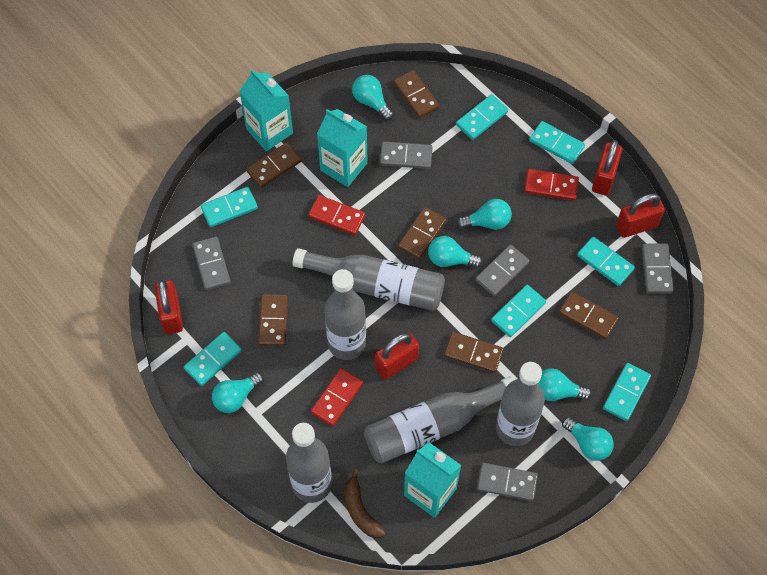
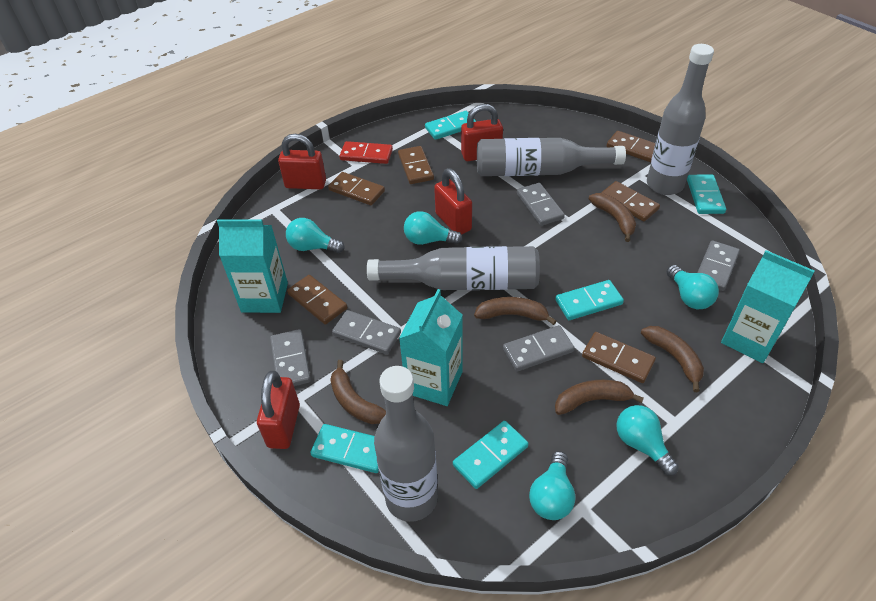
brown banana: 1 -> 5
grey bottle: 5 -> 4
red domino: 3 -> 1
turquoise domino: 7 -> 5
turquoise light bulb: 6 -> 5

